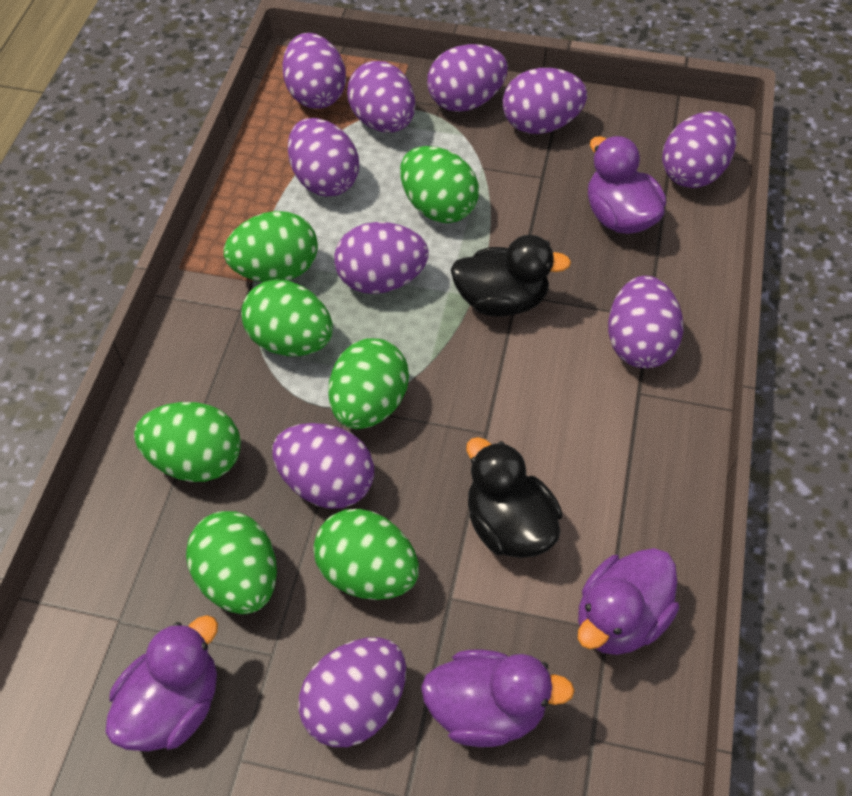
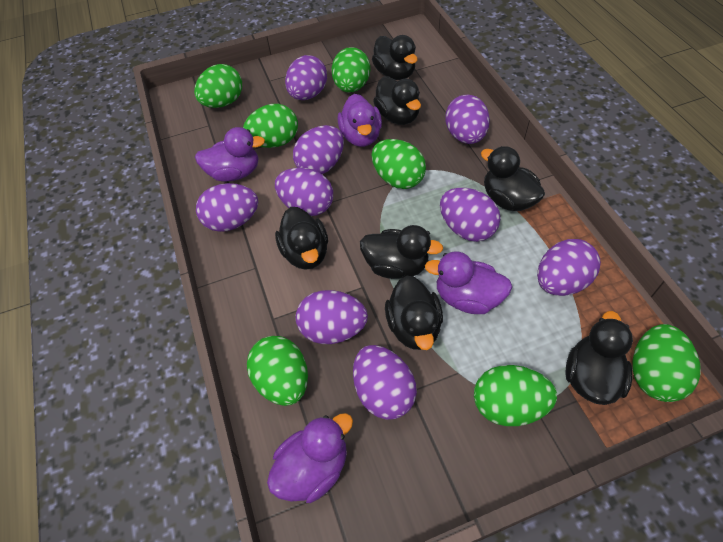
black duck: 2 -> 7
purple egg: 10 -> 9

